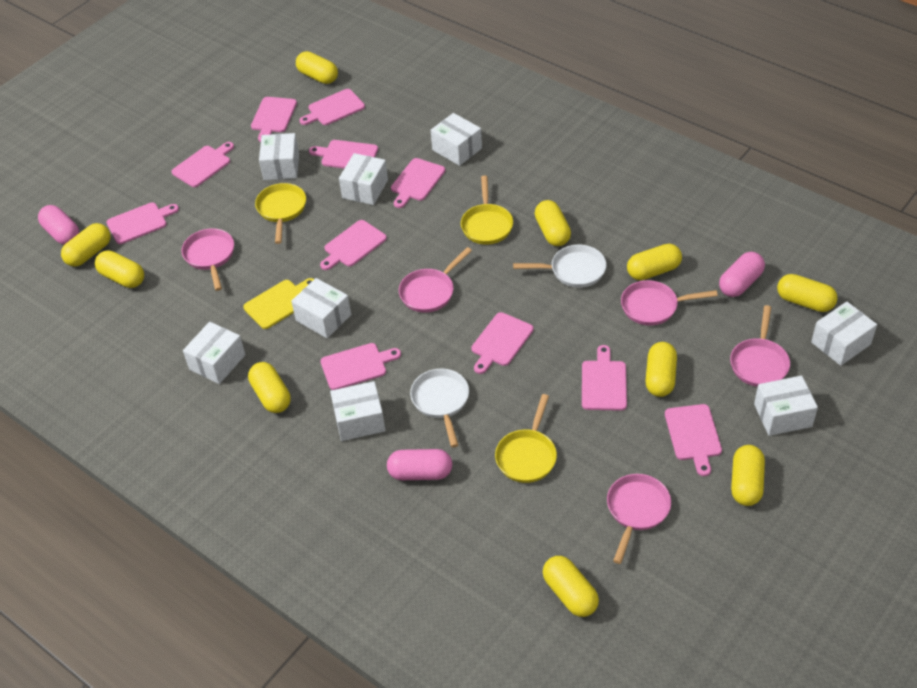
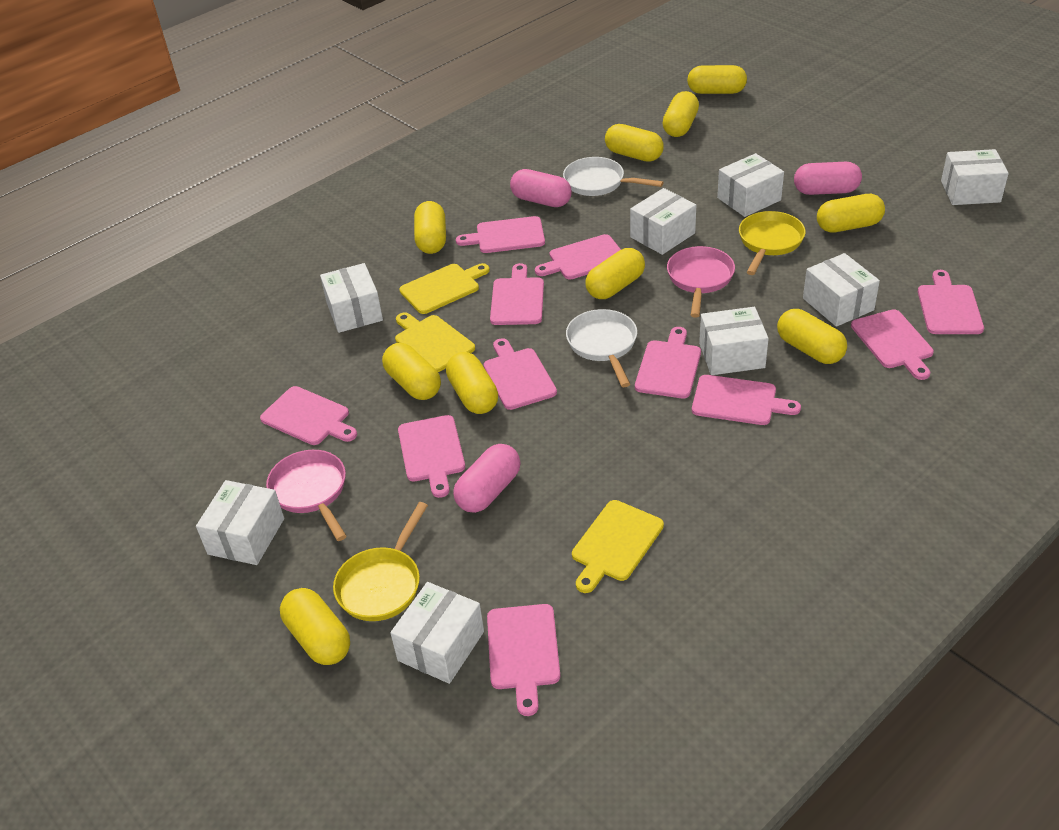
pink pan: 5 -> 2
yellow cutting board: 1 -> 3
yellow pan: 3 -> 2

